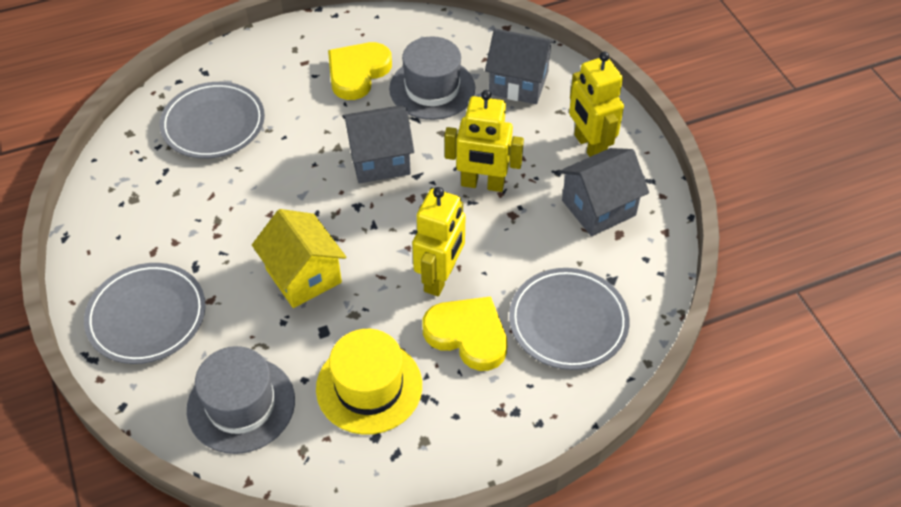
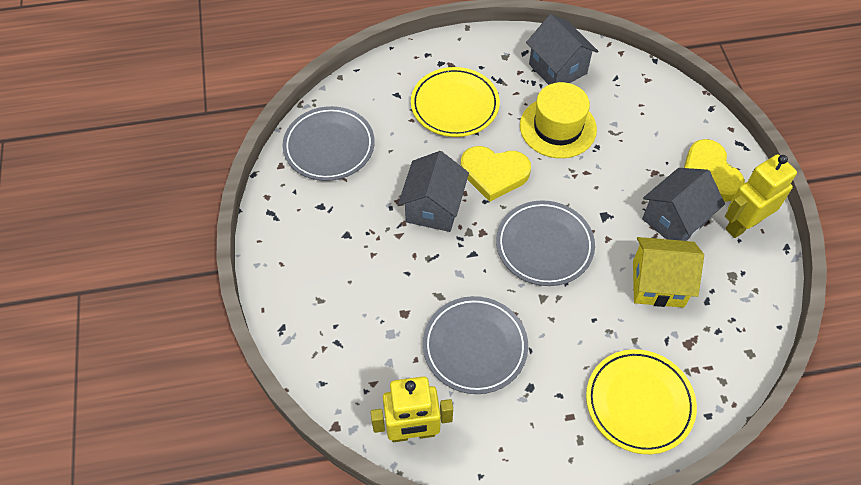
grey hat: 2 -> 0
yellow plate: 0 -> 2
yellow robot: 3 -> 2

